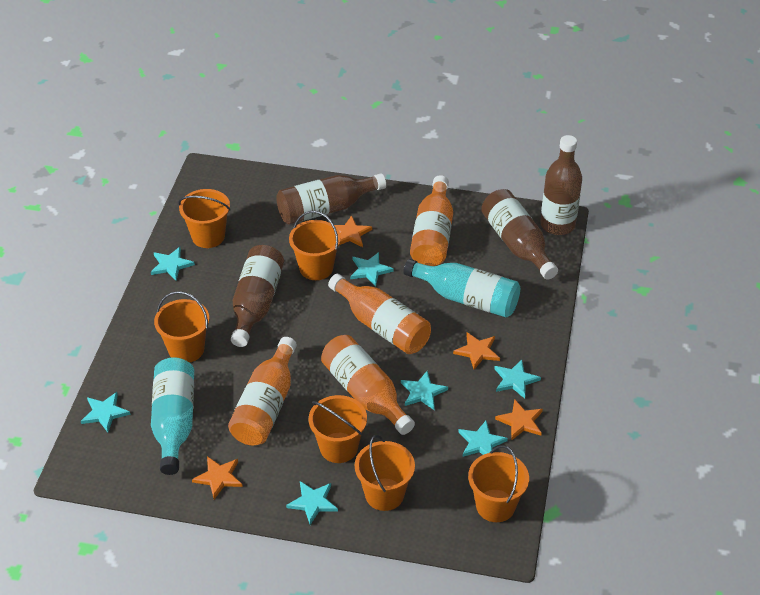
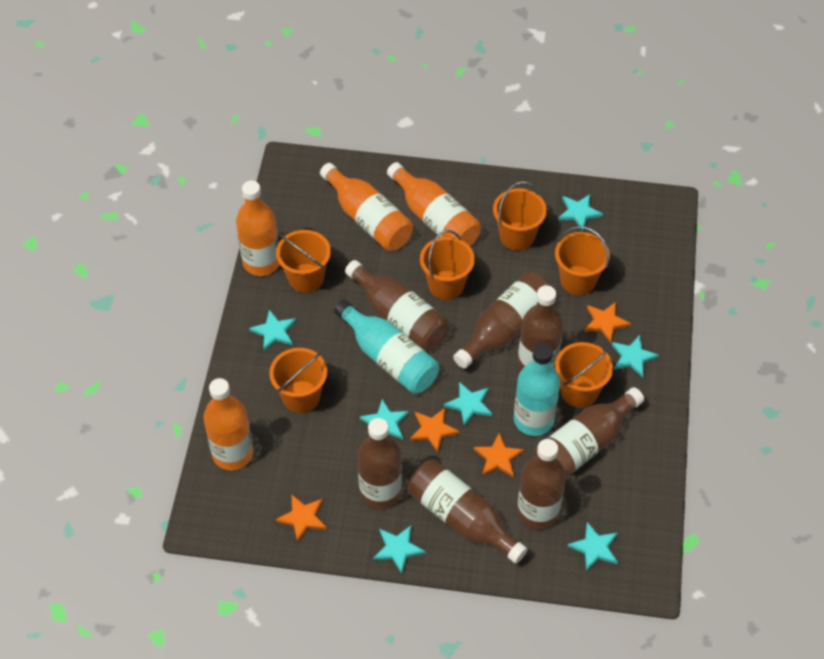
brown bottle: 4 -> 7

